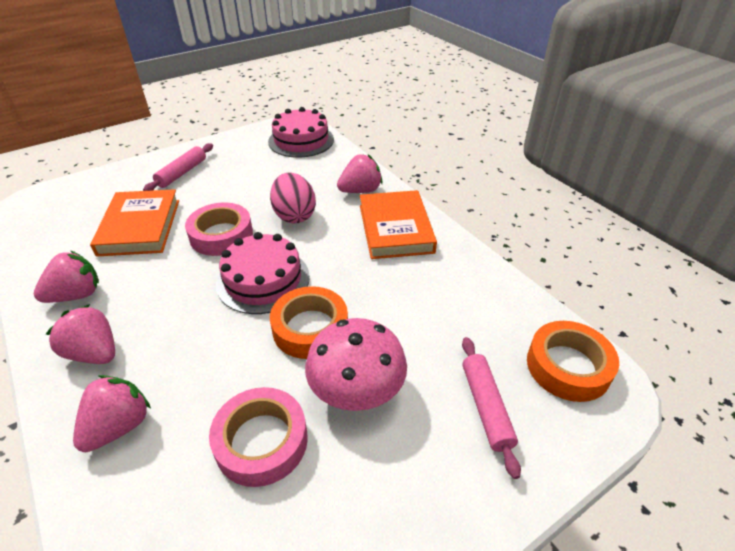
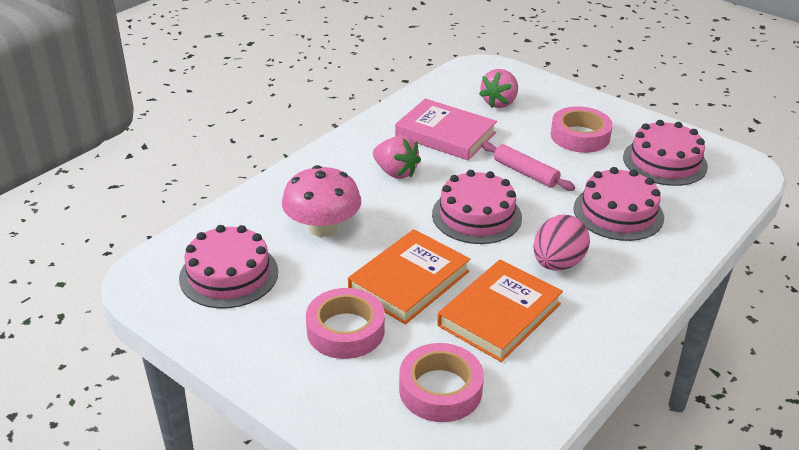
orange tape: 2 -> 0
pink book: 0 -> 1
pink cake: 2 -> 4
pink rolling pin: 2 -> 1
pink strawberry: 4 -> 2
pink tape: 2 -> 3

